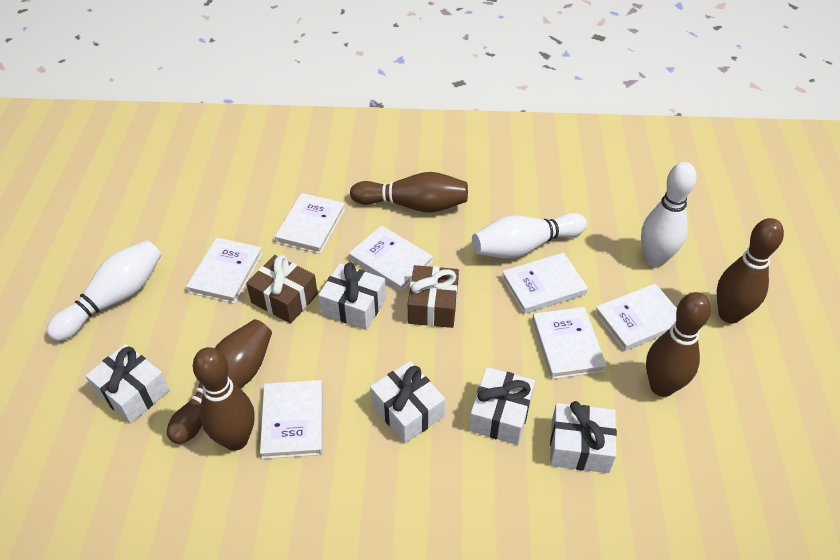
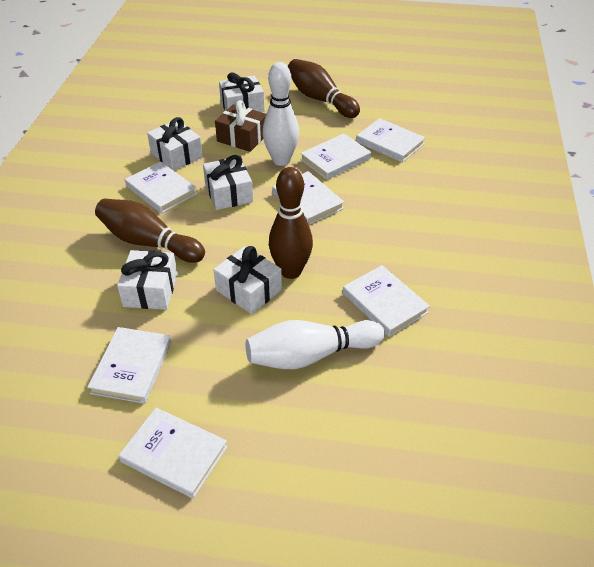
brown bowling pin: 5 -> 3
brown gift: 2 -> 1
white bowling pin: 3 -> 2

